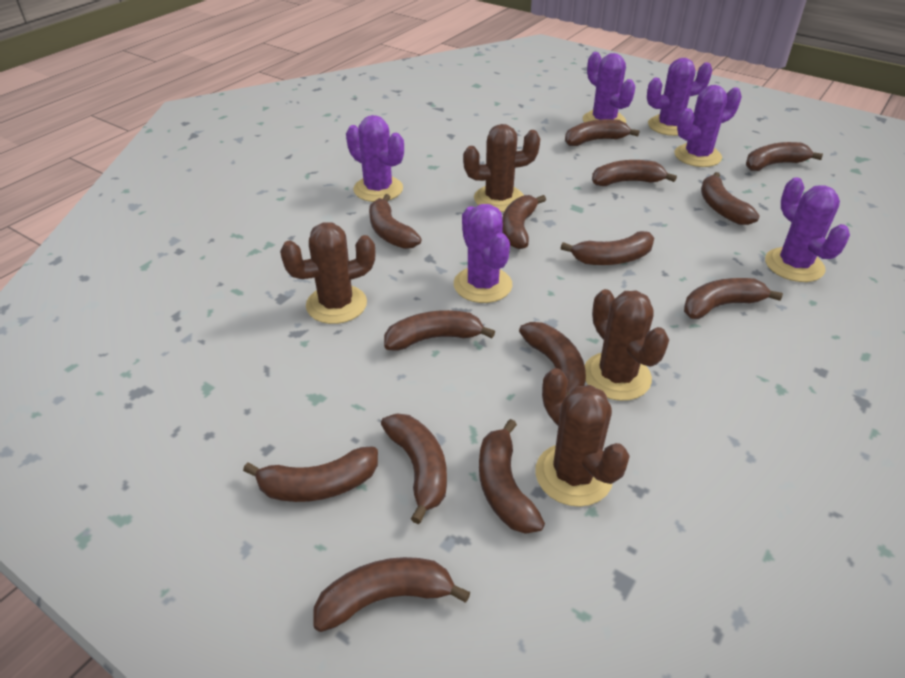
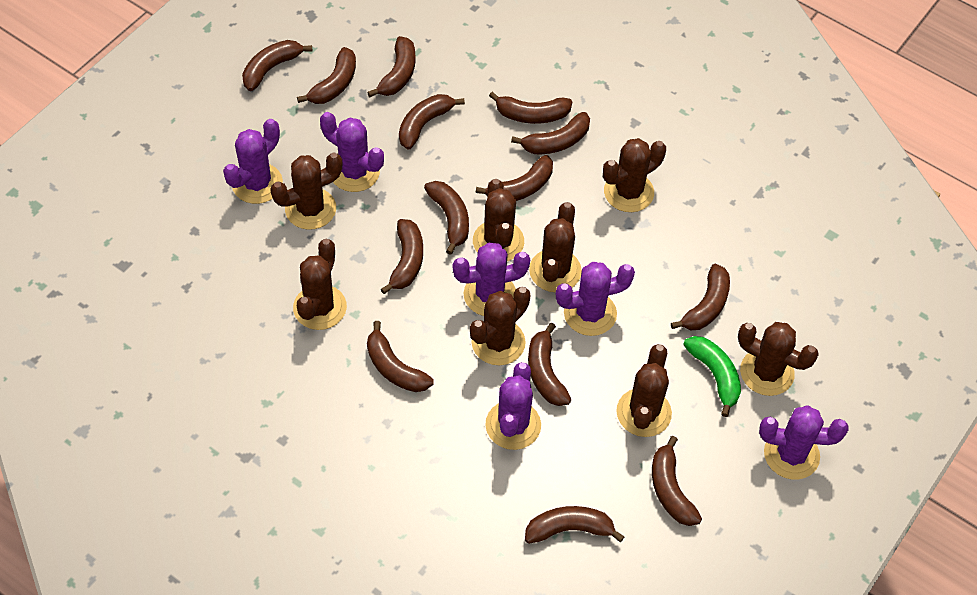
brown cactus: 4 -> 8
green banana: 0 -> 1

